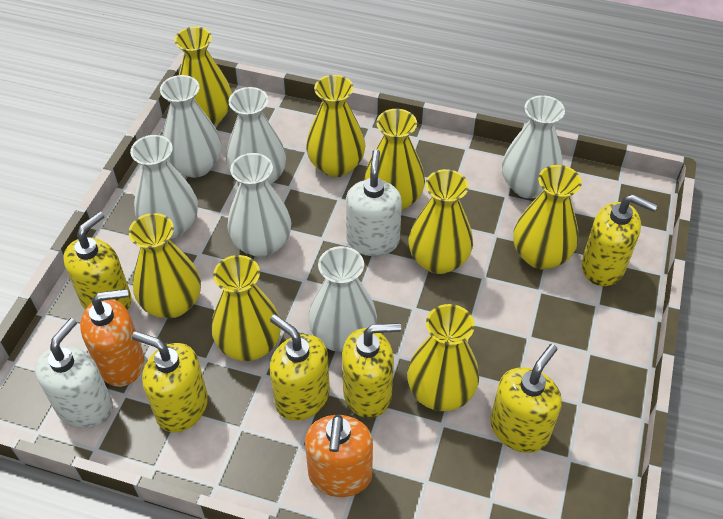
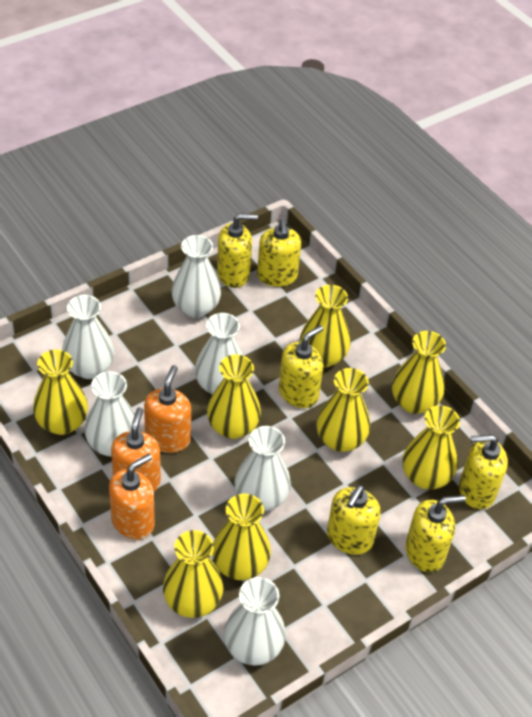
orange soap dispenser: 2 -> 3
white soap dispenser: 2 -> 0

